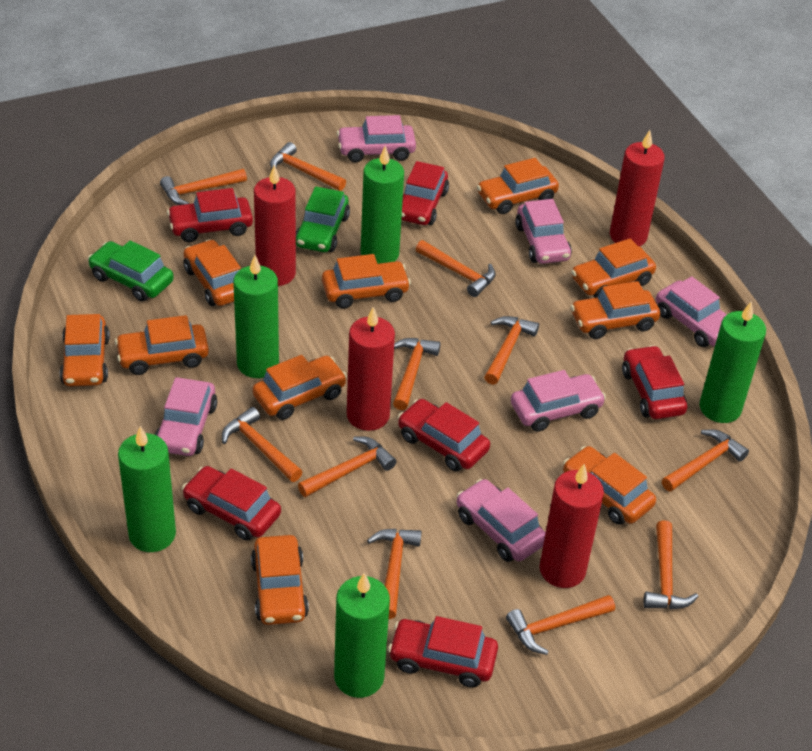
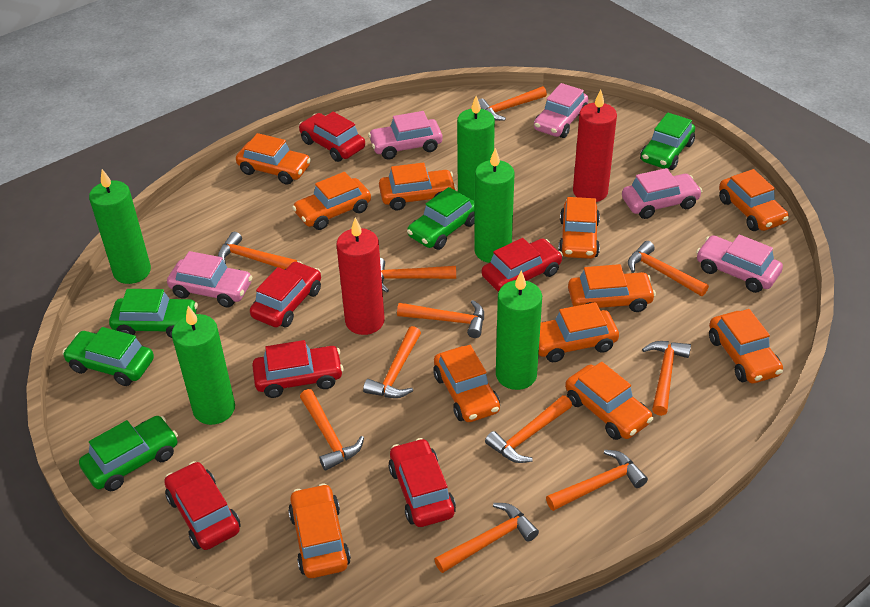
green car: 2 -> 5
orange car: 10 -> 11
pink car: 6 -> 5
red candle: 4 -> 2

